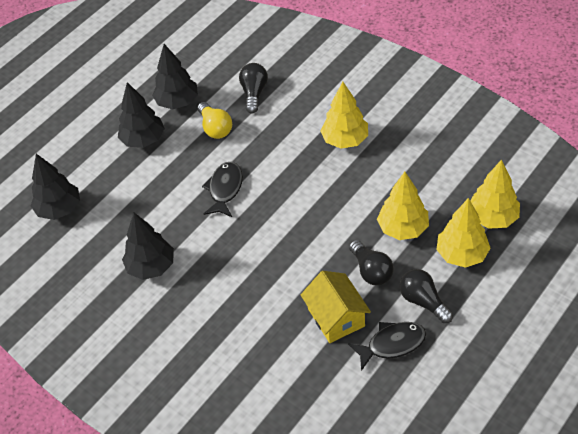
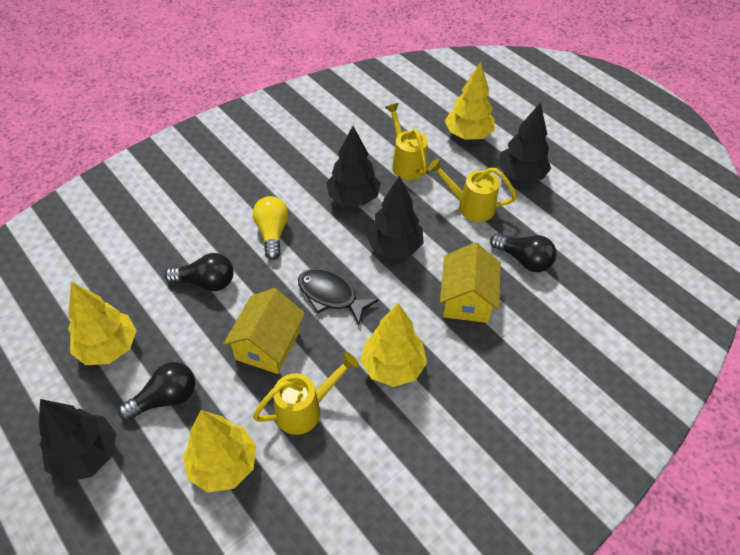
black fish: 2 -> 1
yellow house: 1 -> 2
yellow watering can: 0 -> 3

